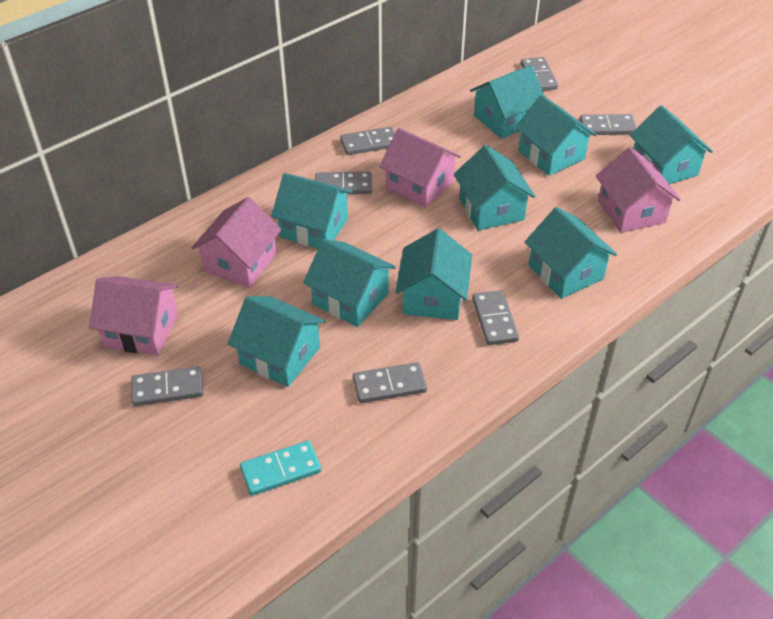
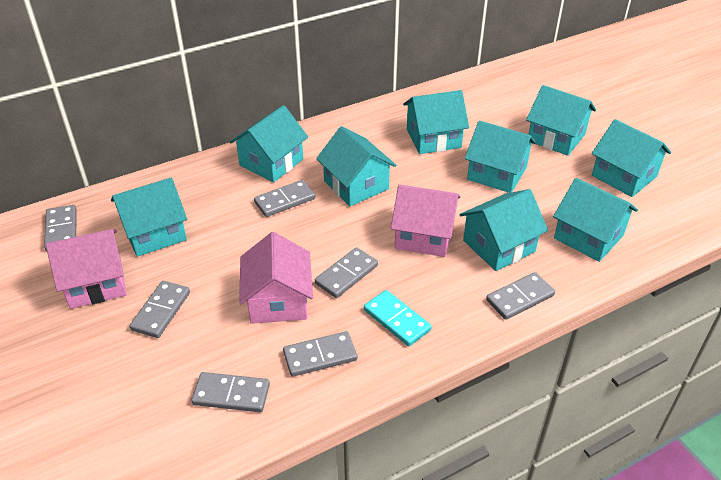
pink house: 4 -> 3

